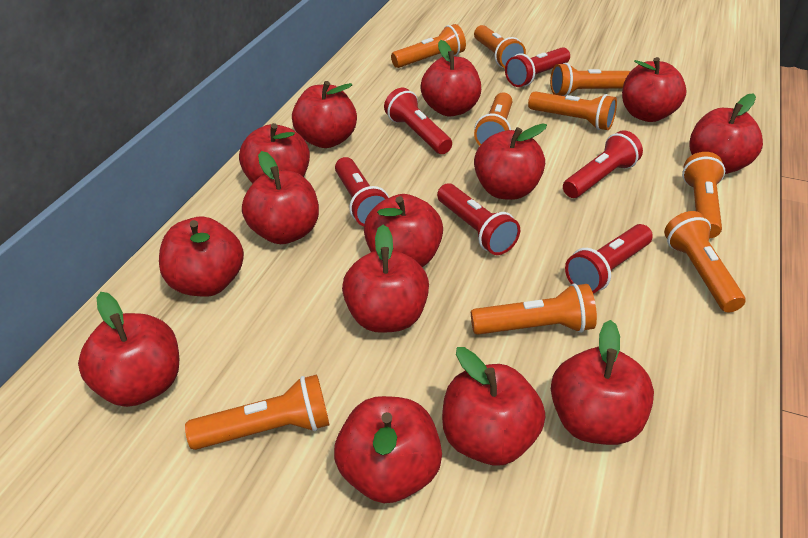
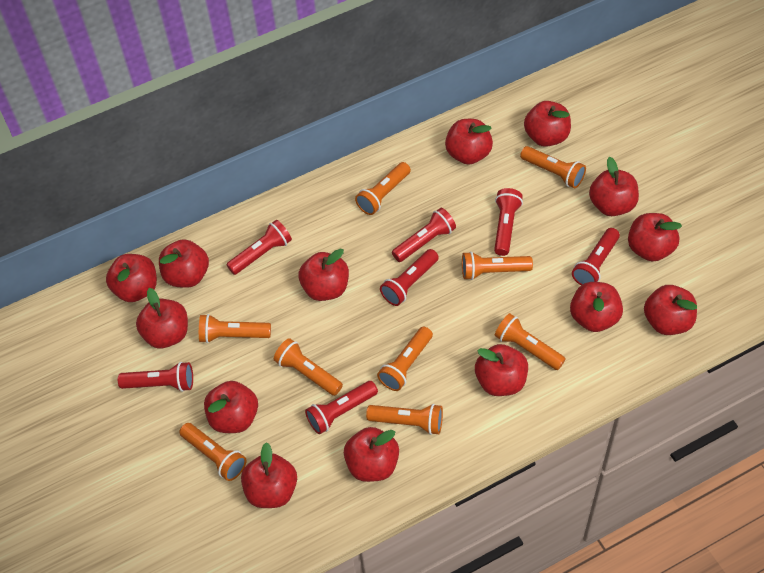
red flashlight: 6 -> 7

